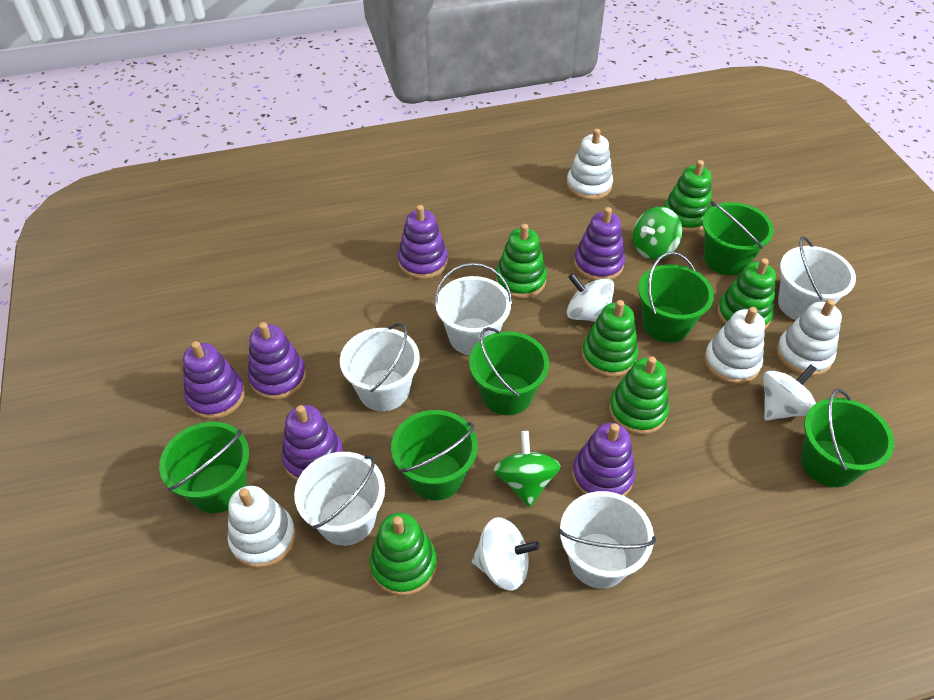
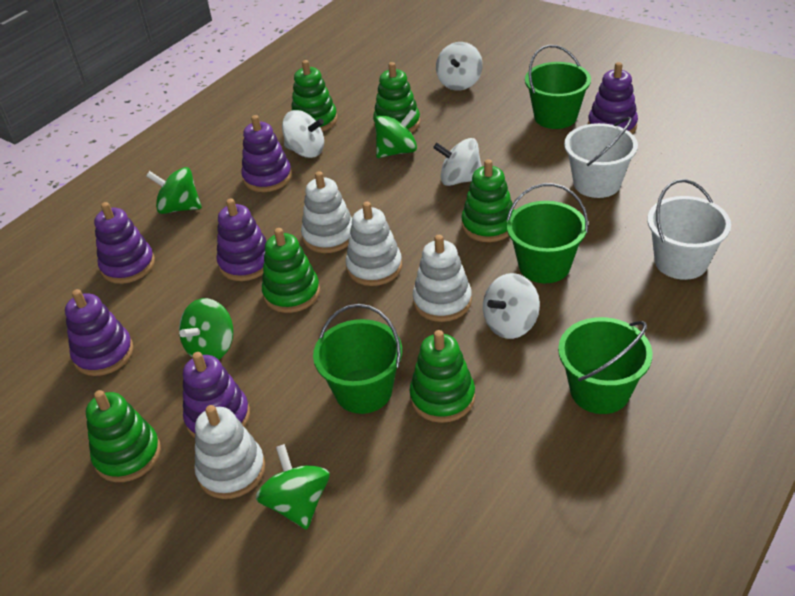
green bucket: 6 -> 4
green spinning top: 2 -> 4
white bucket: 5 -> 2
white spinning top: 3 -> 4

